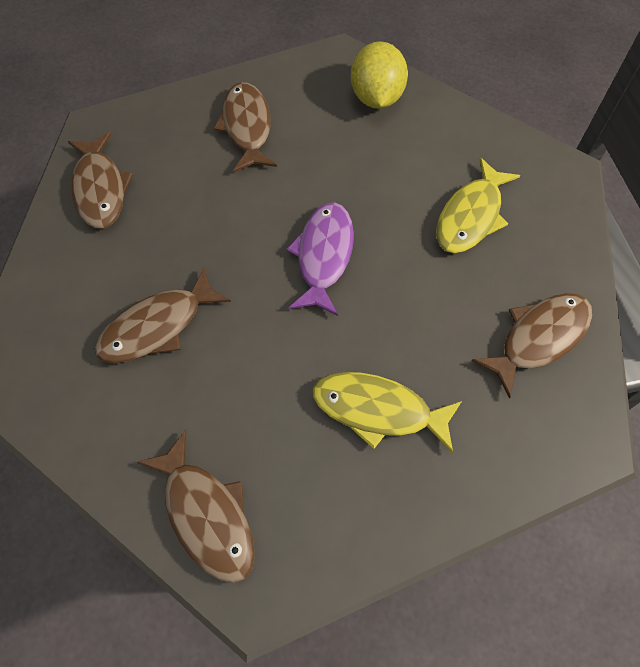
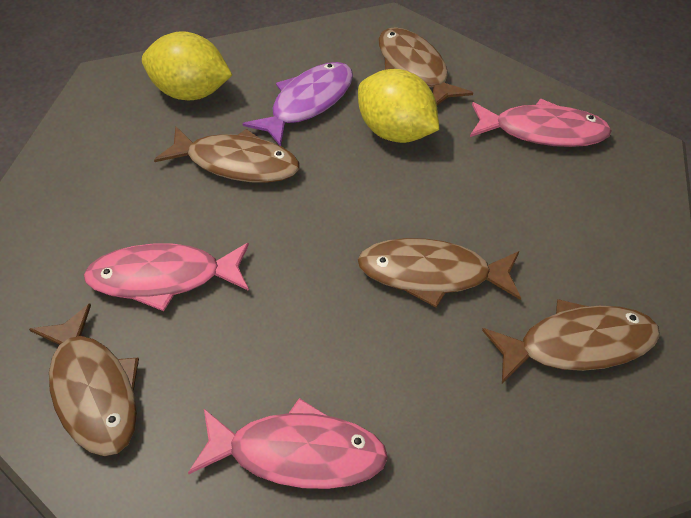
pink fish: 0 -> 3
yellow fish: 2 -> 0
yellow lemon: 1 -> 2

